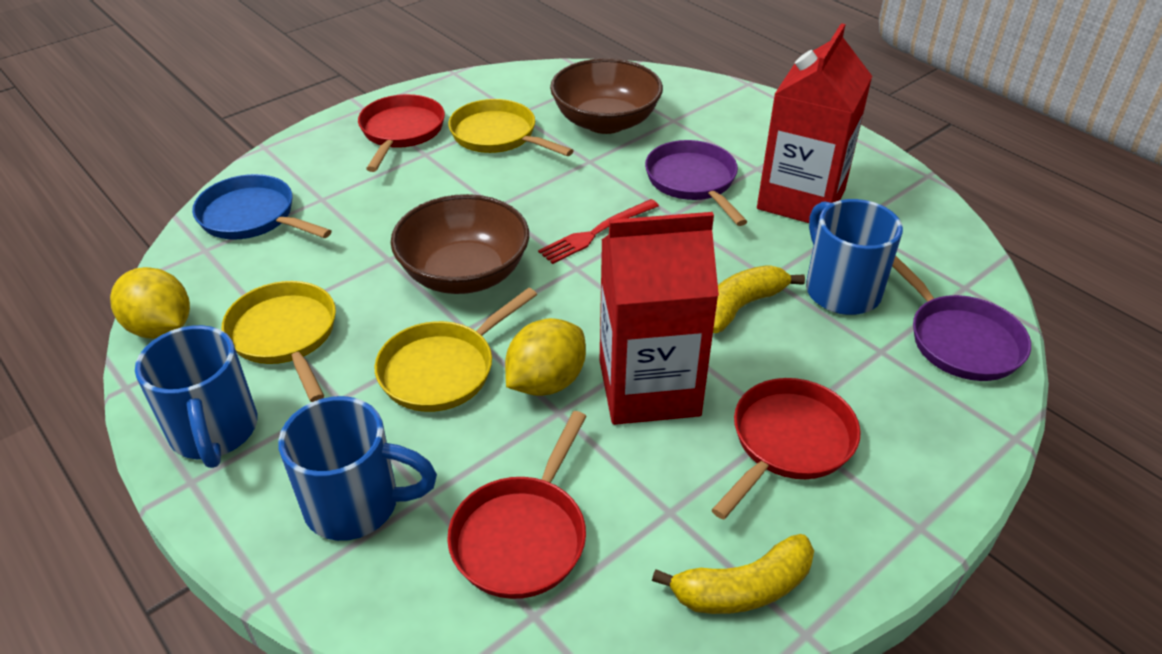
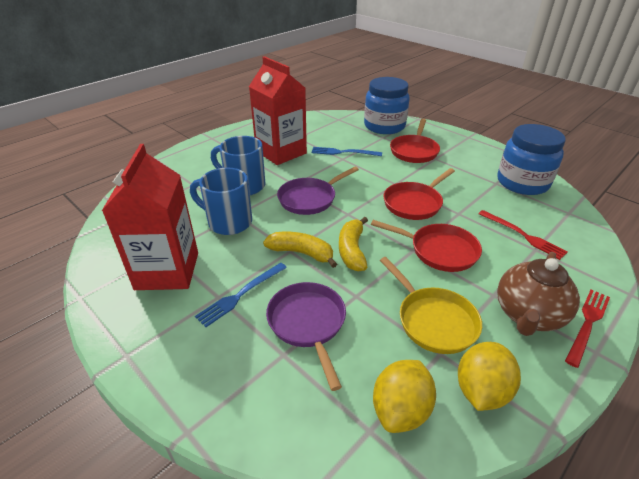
blue fork: 0 -> 2
blue jar: 0 -> 2
blue mug: 3 -> 2
blue pan: 1 -> 0
brown bowl: 2 -> 0
brown teapot: 0 -> 1
red fork: 1 -> 2
yellow pan: 3 -> 1

